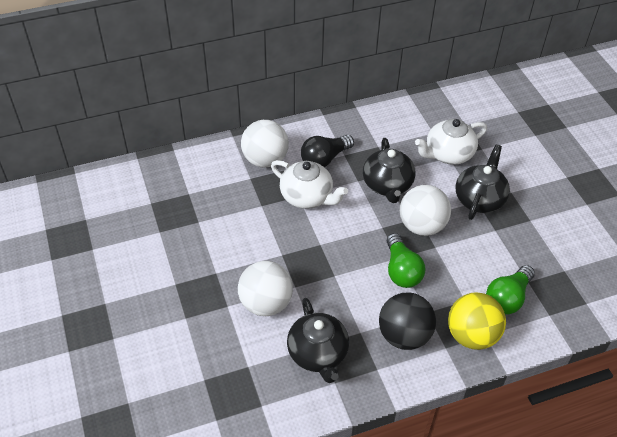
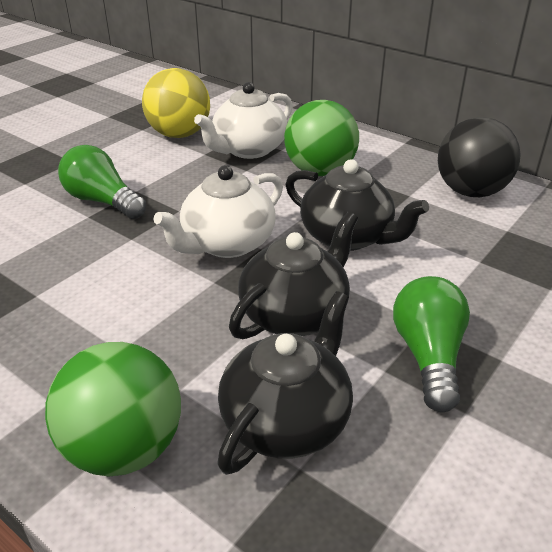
black light bulb: 1 -> 0
green ball: 0 -> 2
white ball: 3 -> 0

